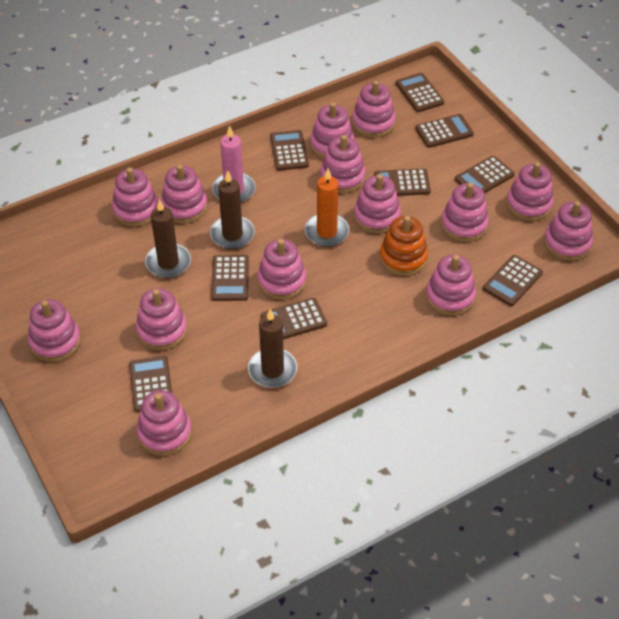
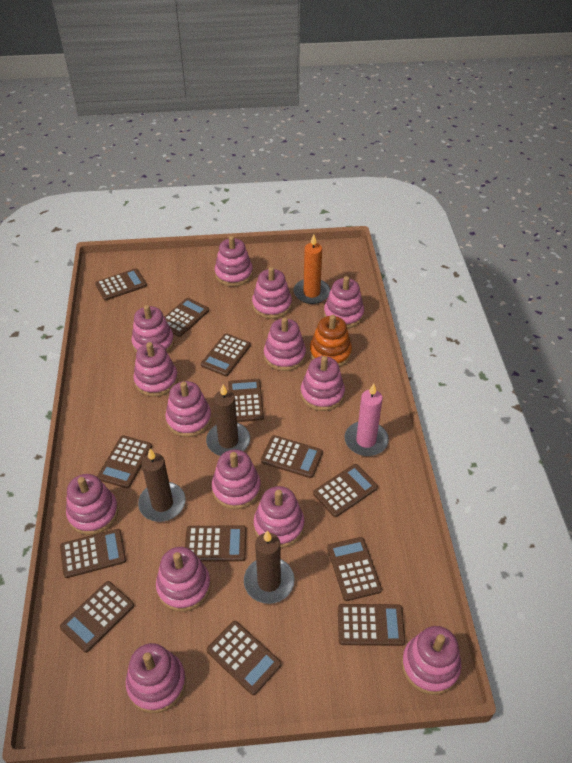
brown calculator: 9 -> 13

